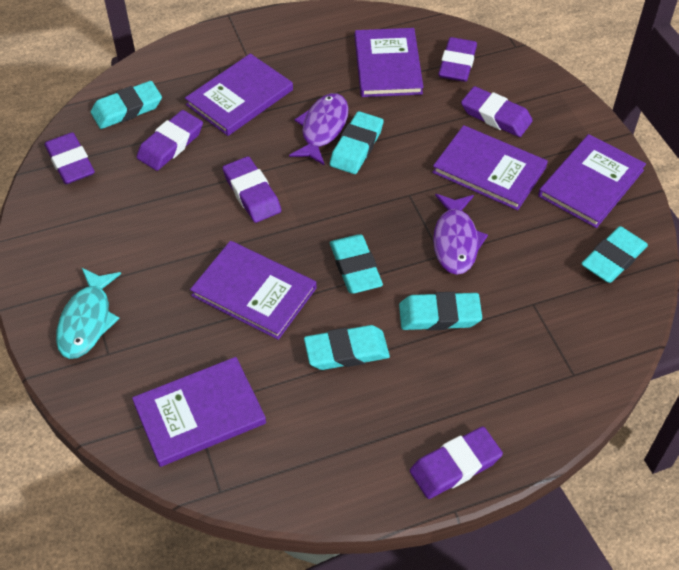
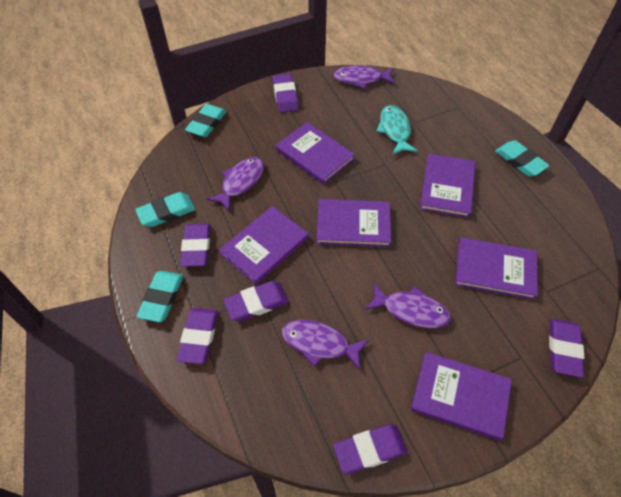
purple fish: 2 -> 4
turquoise eraser: 6 -> 4

